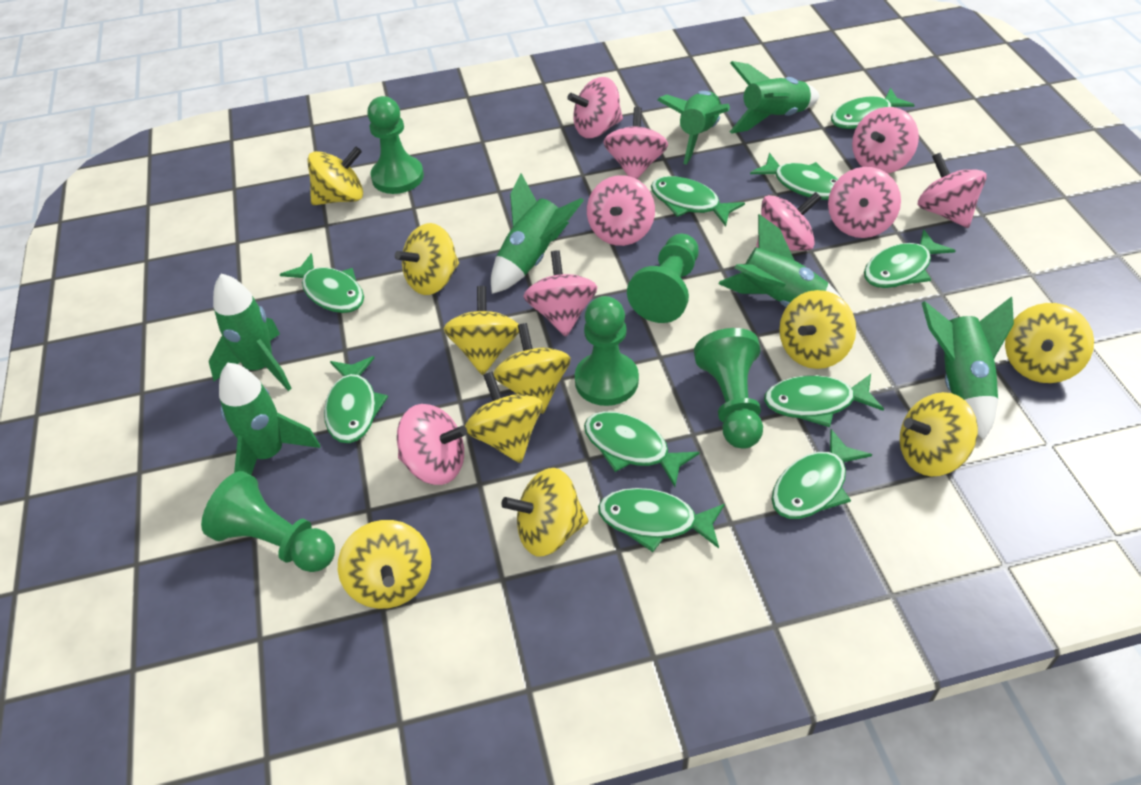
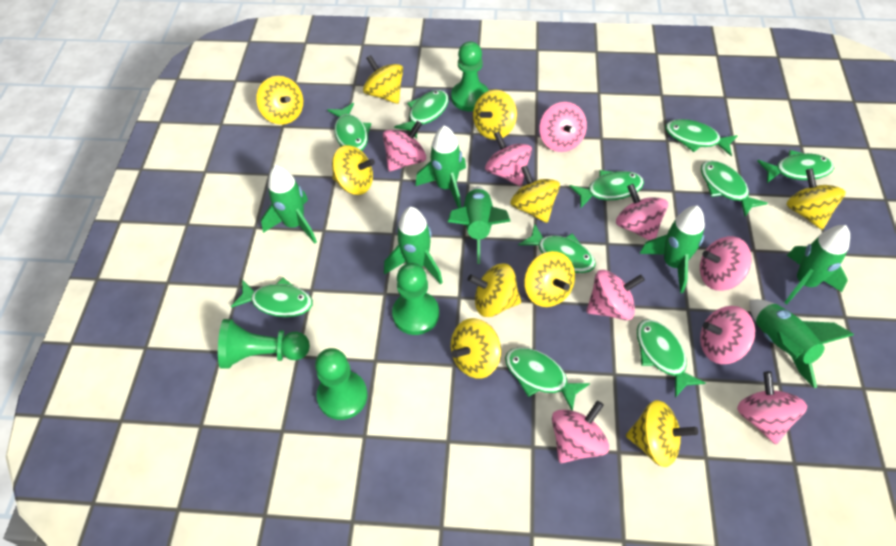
green pawn: 5 -> 4

